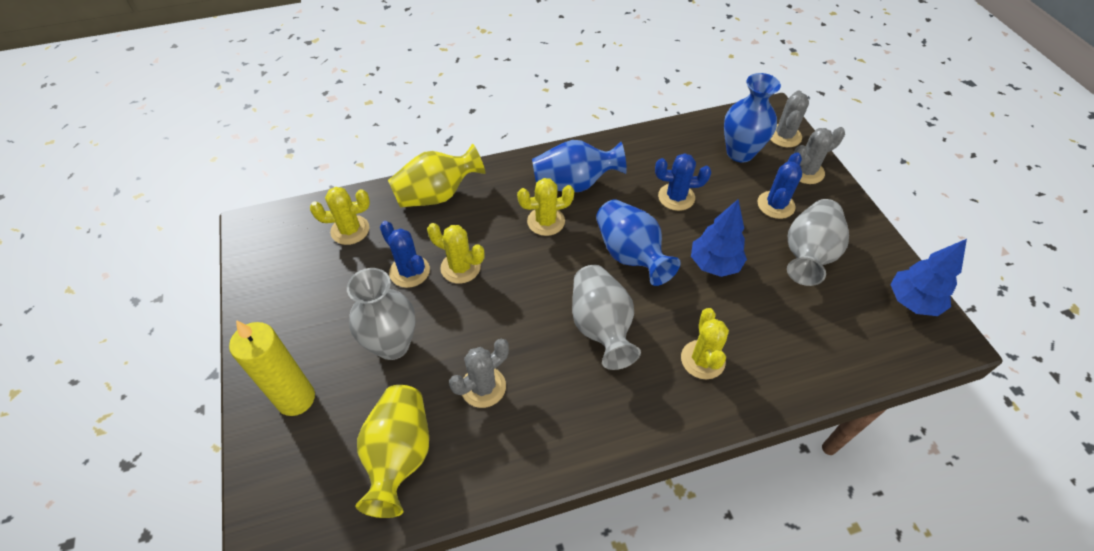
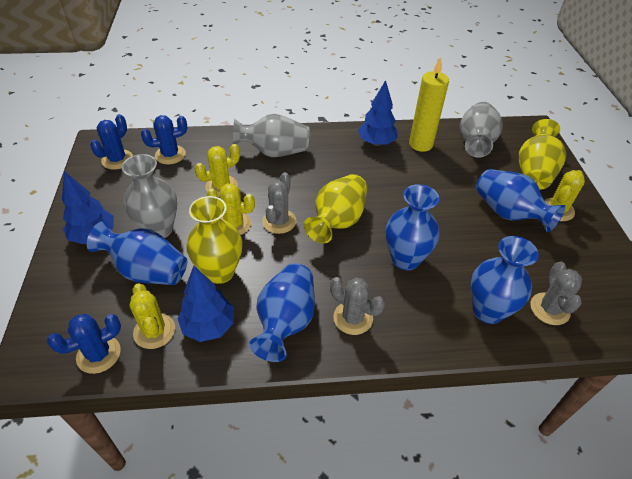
blue tree: 2 -> 3
blue vase: 3 -> 5
yellow vase: 2 -> 3

